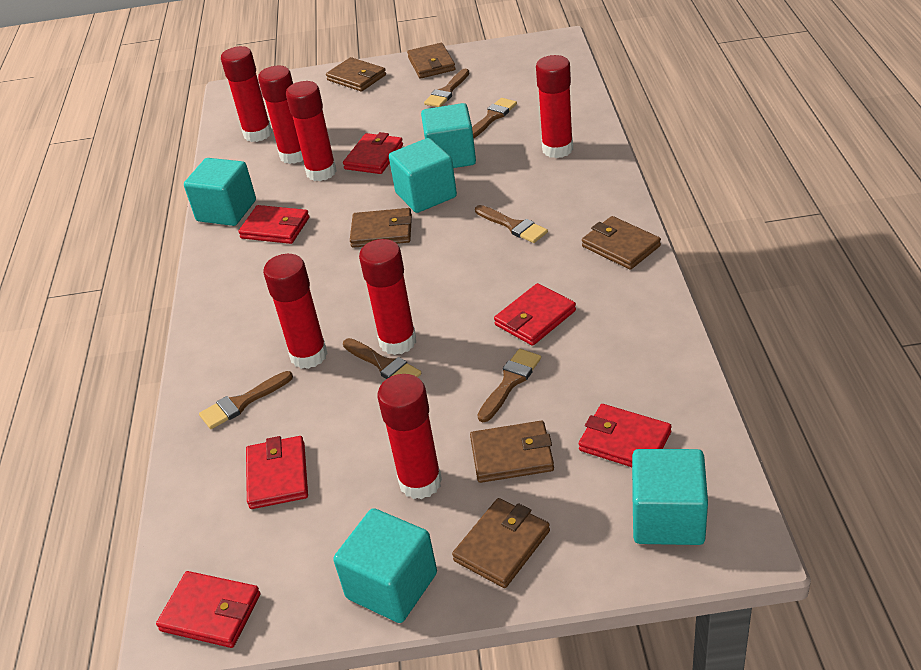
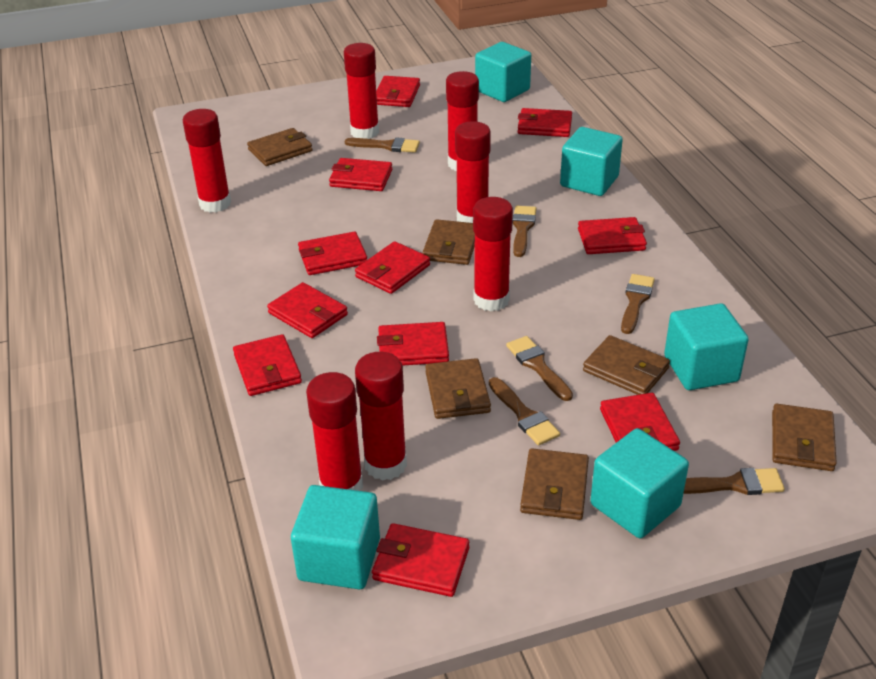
red wallet: 6 -> 11

